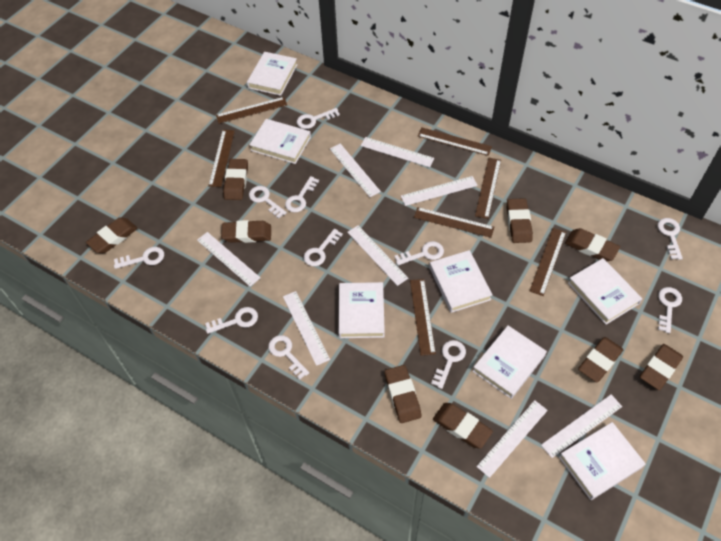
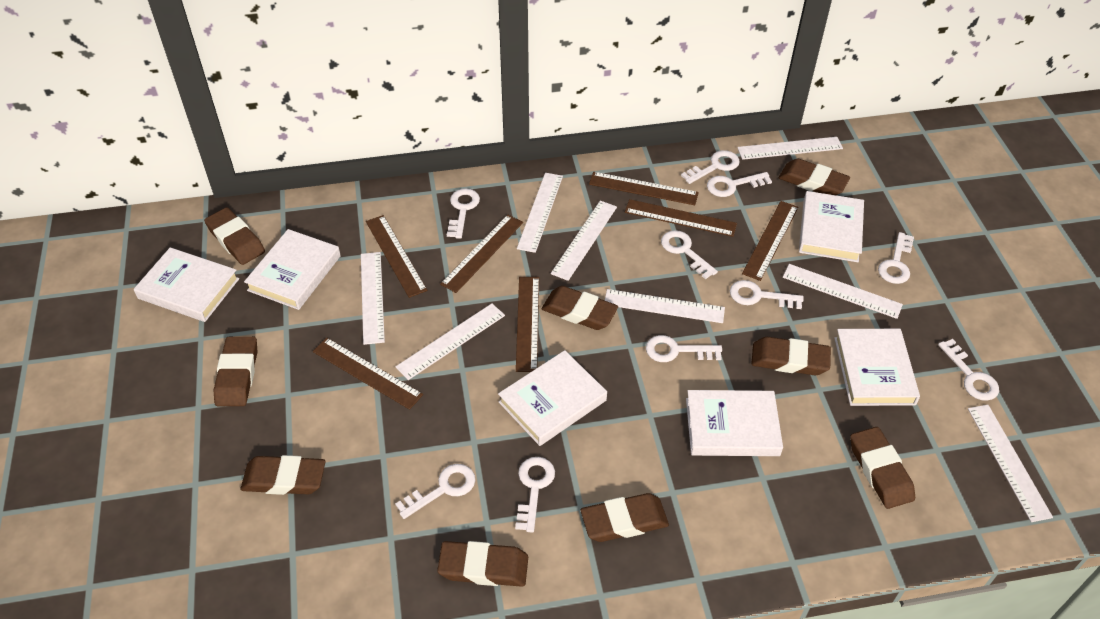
white book: 7 -> 6
white key: 11 -> 10

